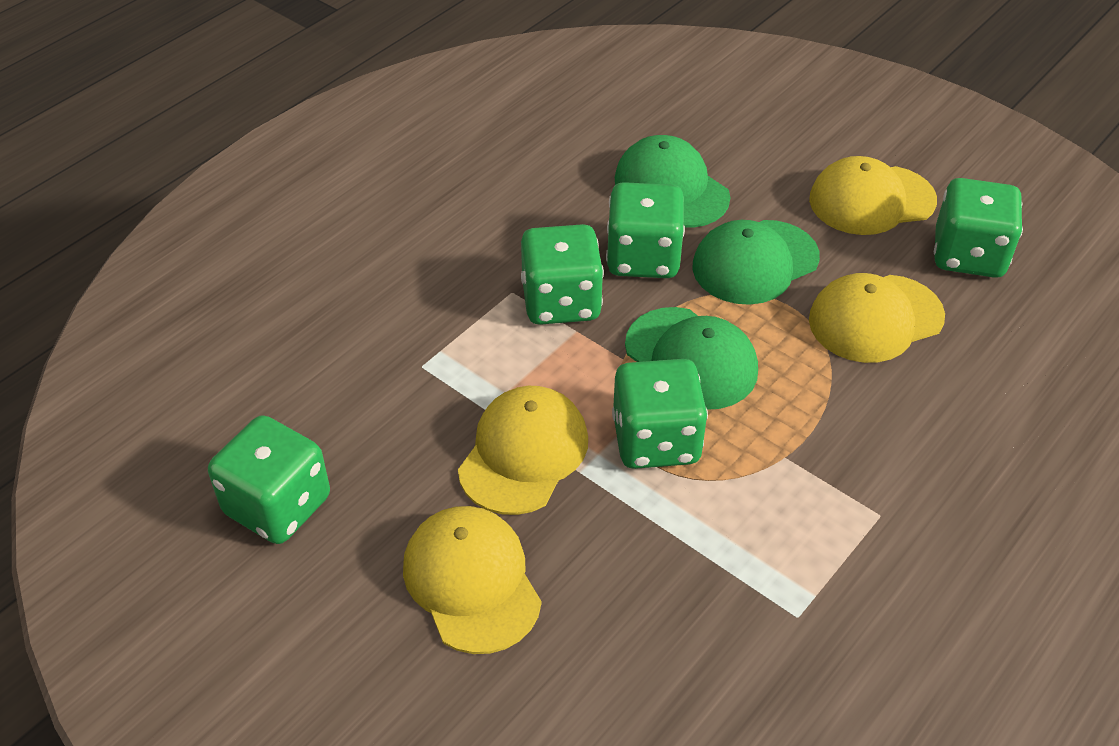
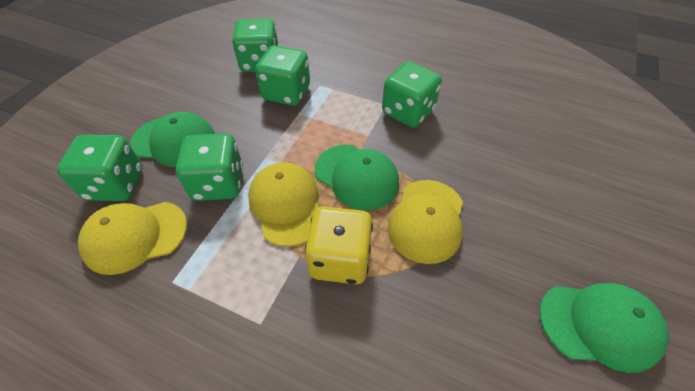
yellow cap: 4 -> 3
yellow dice: 0 -> 1

